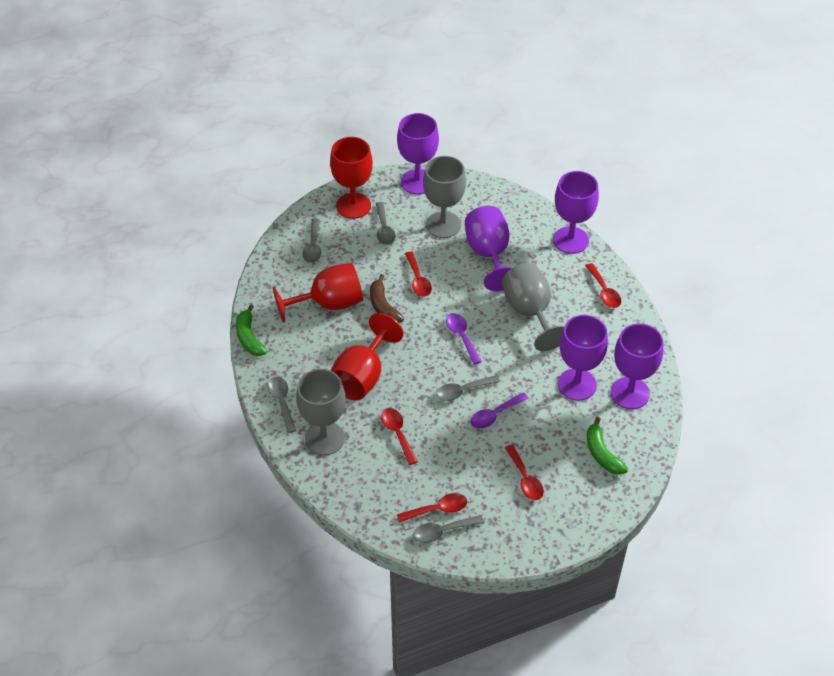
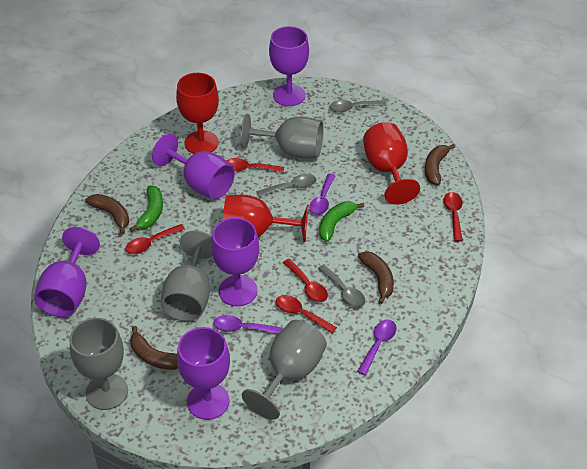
brown banana: 1 -> 4
grey goblet: 3 -> 4
grey spoon: 5 -> 3
purple spoon: 2 -> 3

